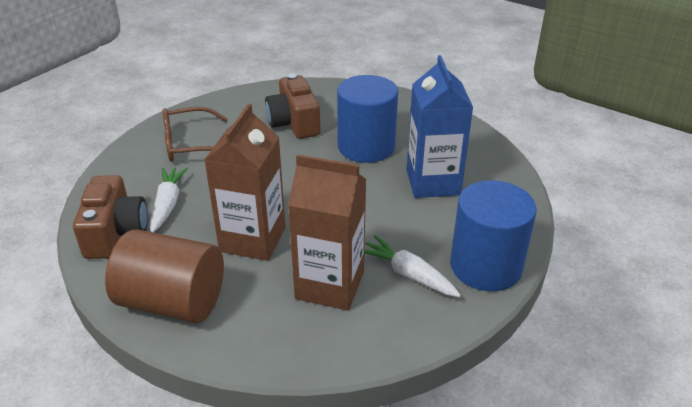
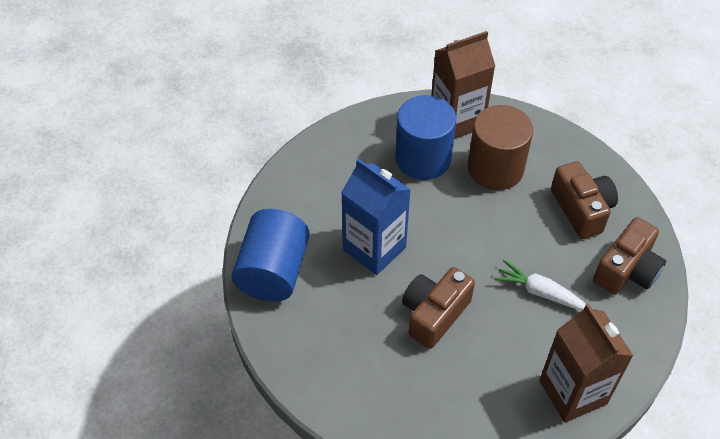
brown camera: 2 -> 3
brown glasses: 1 -> 0
white carrot: 2 -> 1

